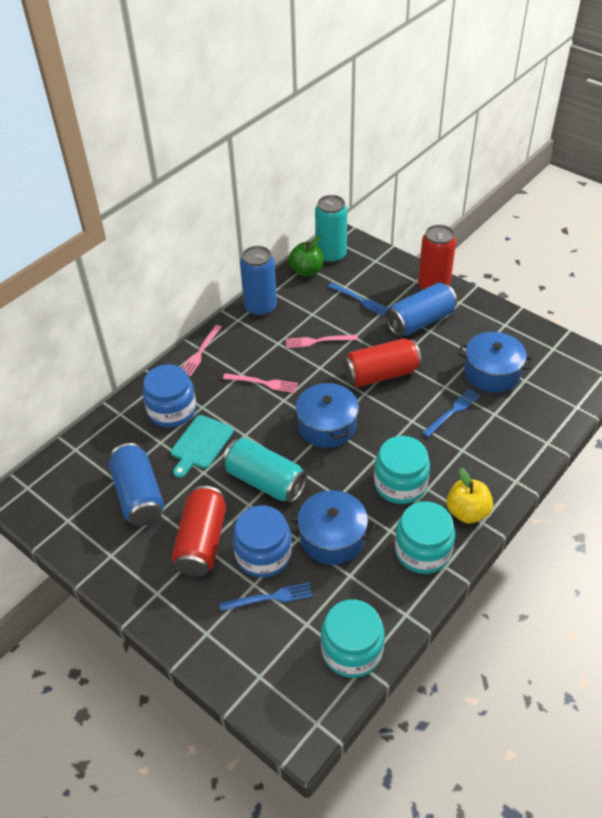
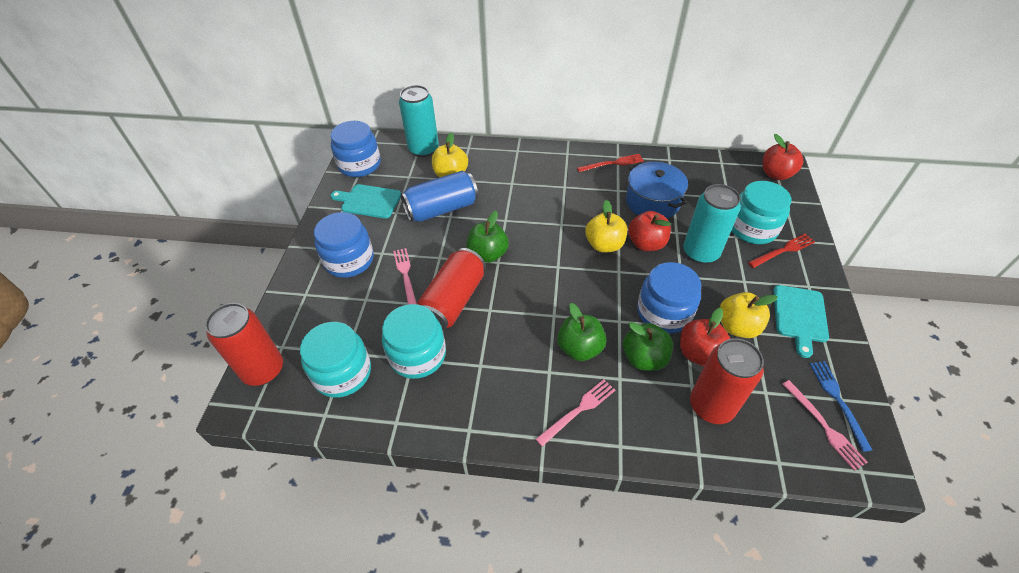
blue can: 3 -> 1
blue fork: 3 -> 1
blue jar: 2 -> 3
blue pot: 3 -> 1
green apple: 1 -> 3
red apple: 0 -> 3
red fork: 0 -> 2
turquoise cutting board: 1 -> 2
yellow apple: 1 -> 3

